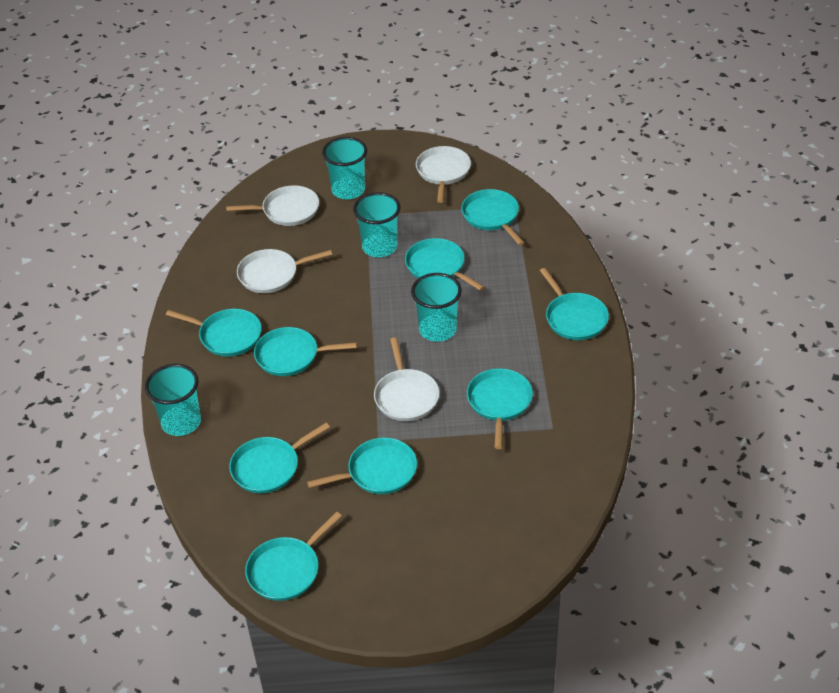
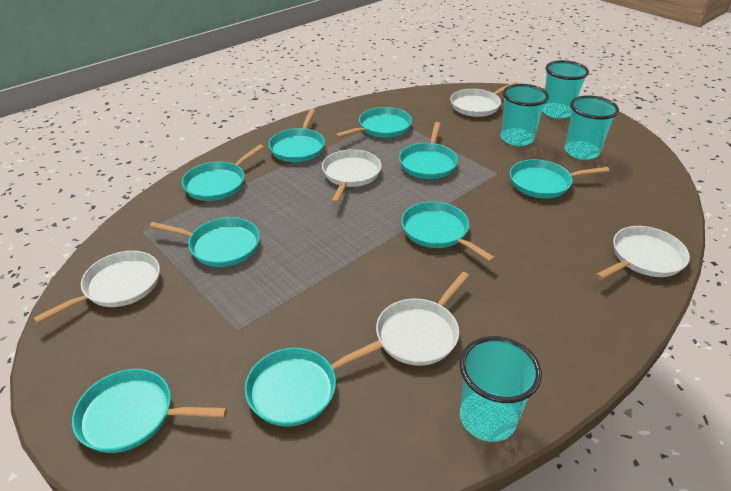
white pan: 4 -> 5

